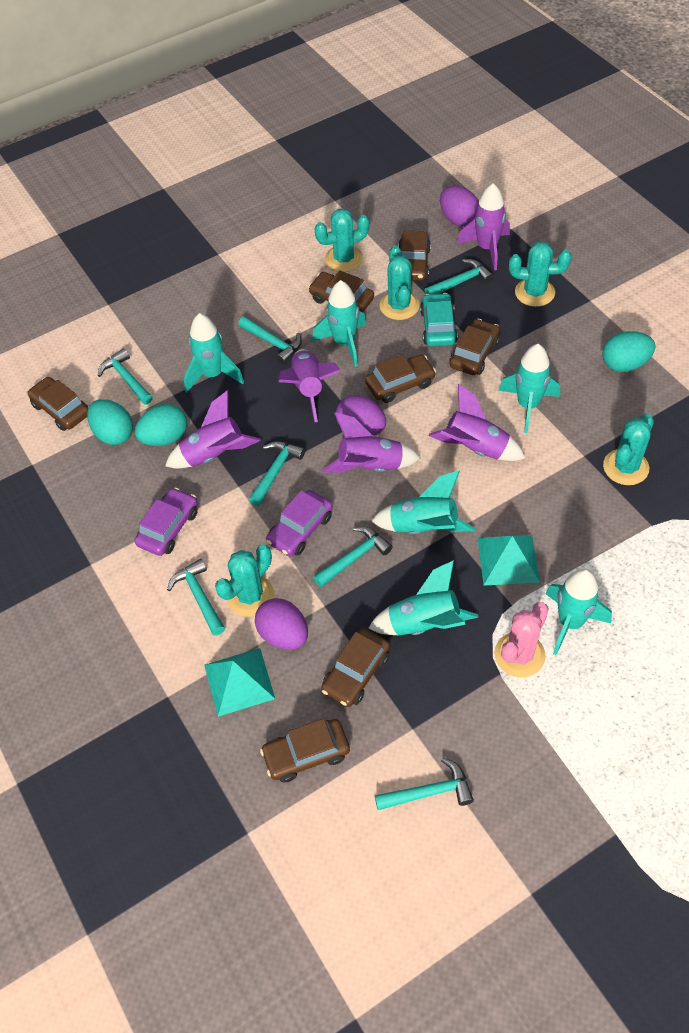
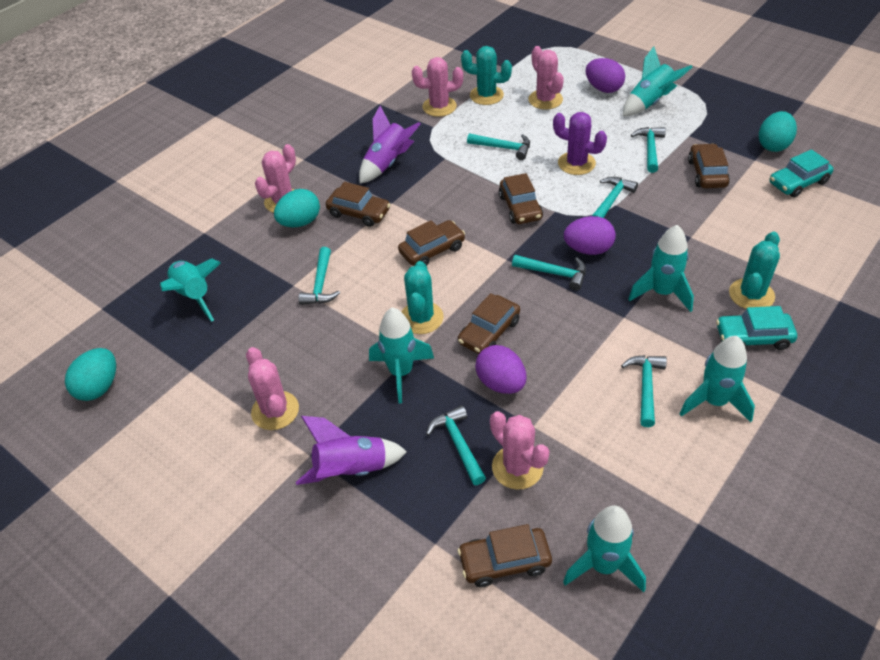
brown car: 7 -> 6
pink cactus: 1 -> 5
purple cactus: 0 -> 1
purple car: 2 -> 0
purple rocket: 5 -> 2
turquoise cactus: 5 -> 3
turquoise car: 1 -> 2
turquoise pyramid: 2 -> 0

